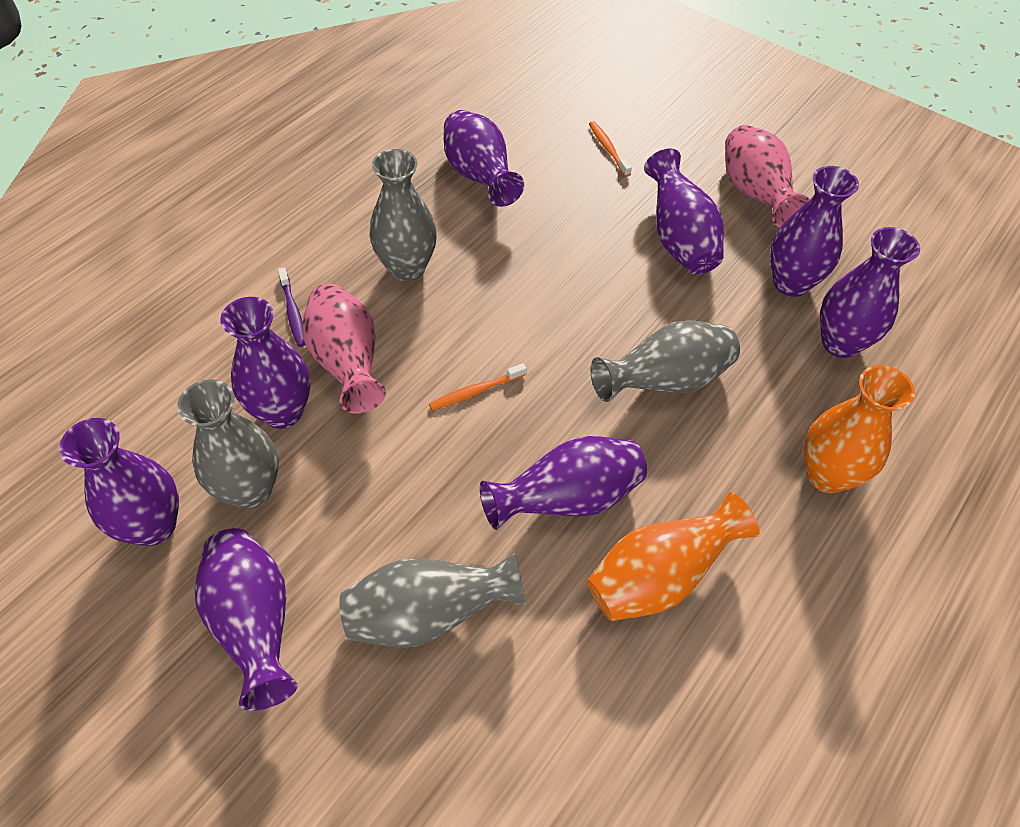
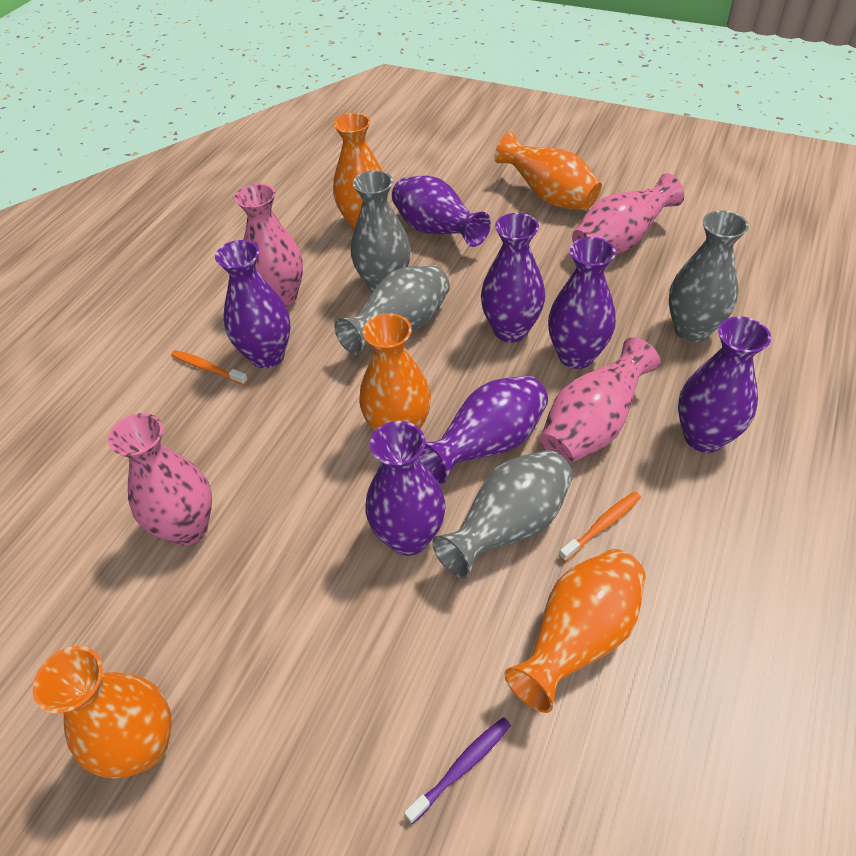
orange vase: 2 -> 5
pink vase: 2 -> 4
purple vase: 8 -> 7

